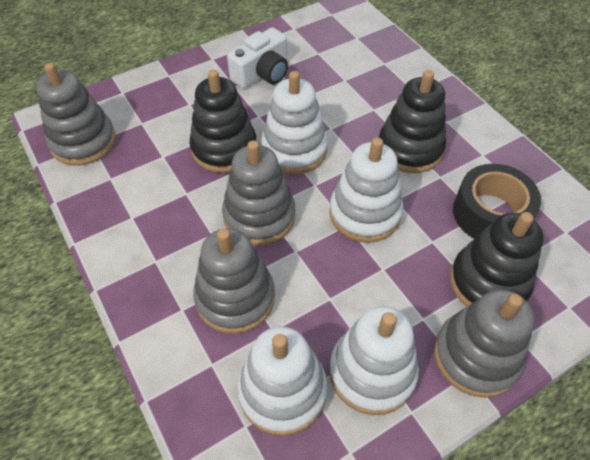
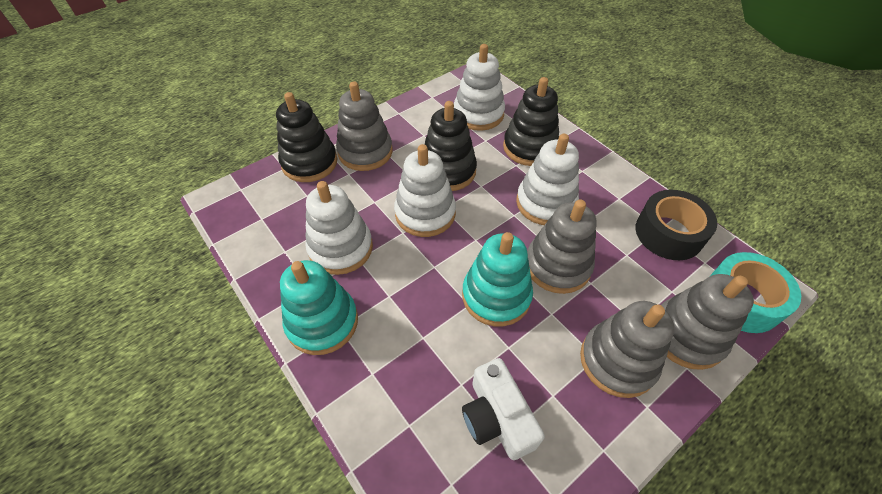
turquoise stacking toy: 0 -> 2
turquoise tape: 0 -> 1

